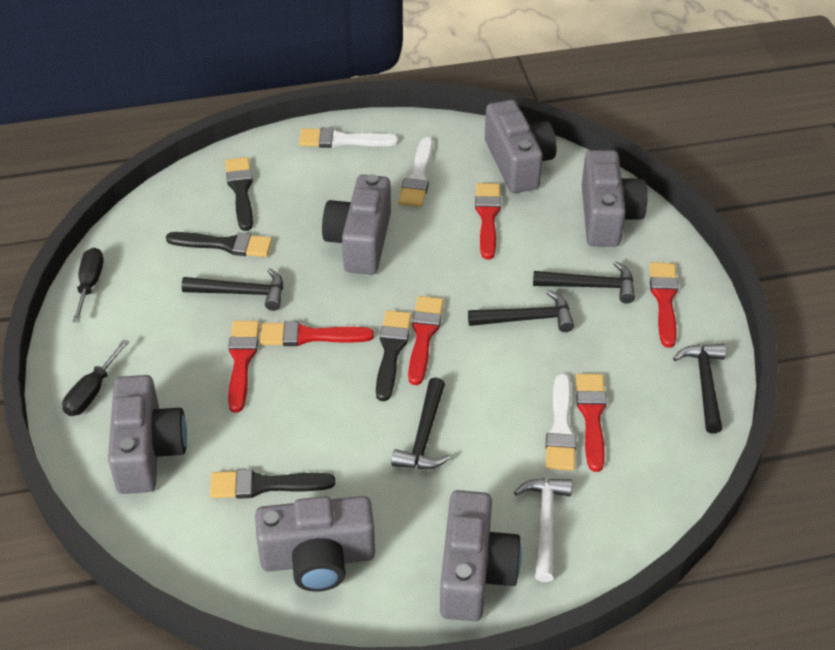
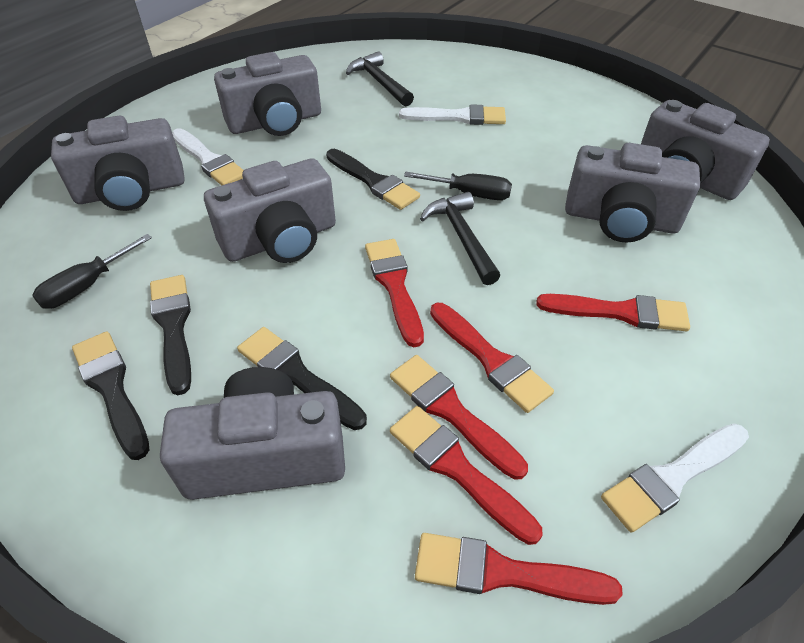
black hammer: 5 -> 2
white hammer: 1 -> 0

